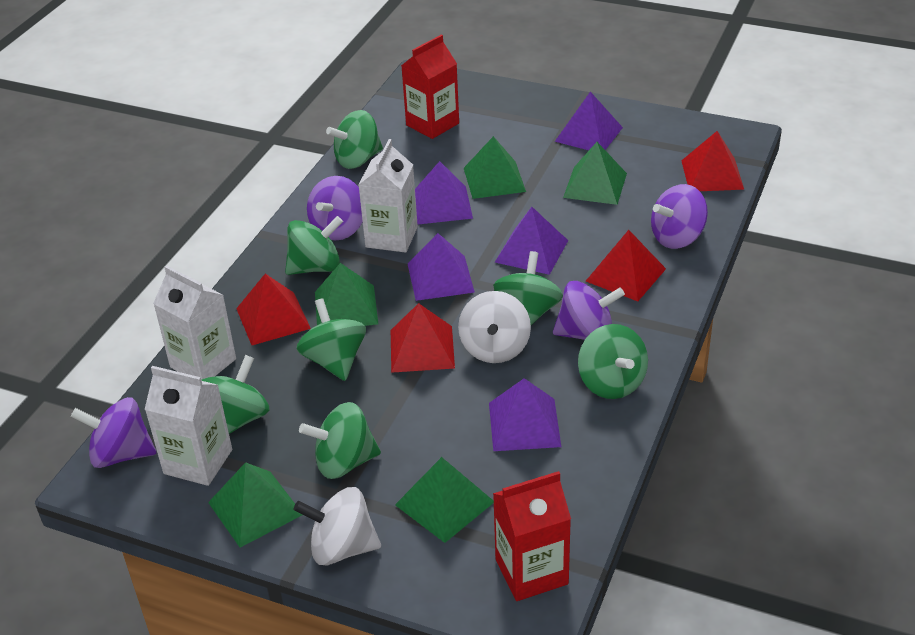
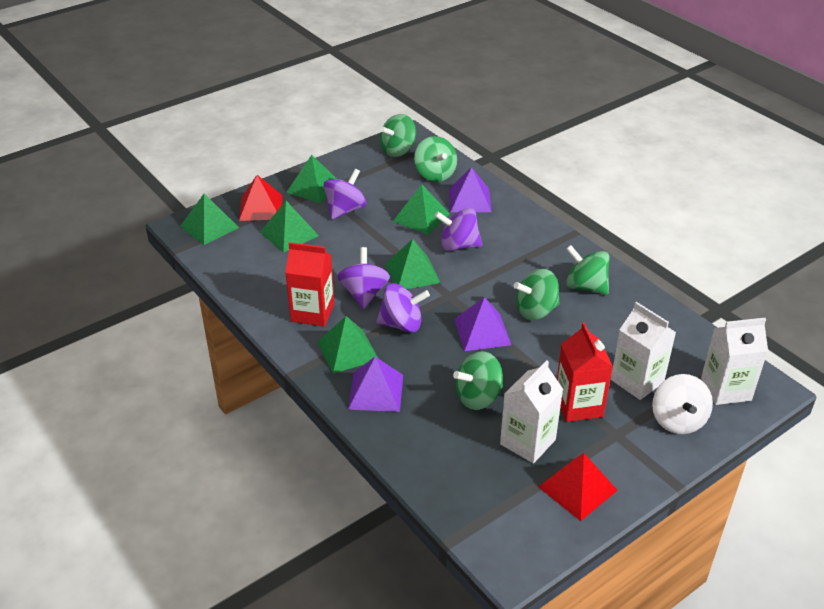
green pyramid: 5 -> 6
green spinning top: 7 -> 5
purple pyramid: 5 -> 3
red pyramid: 4 -> 2
white spinning top: 2 -> 1

